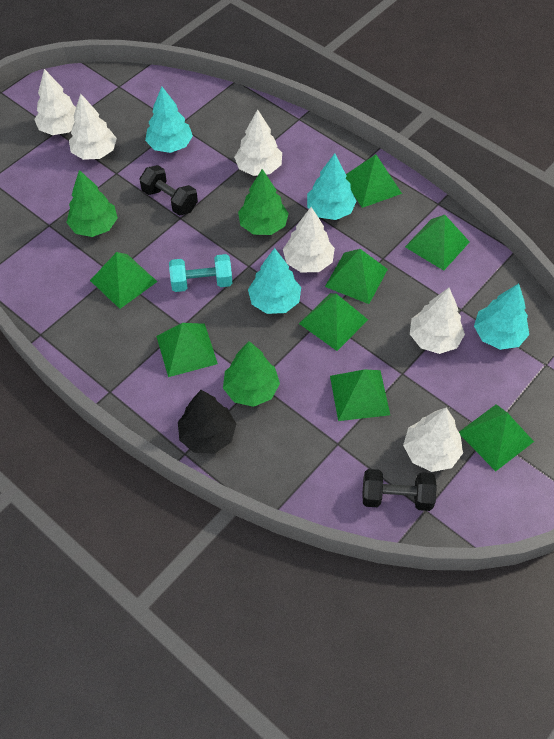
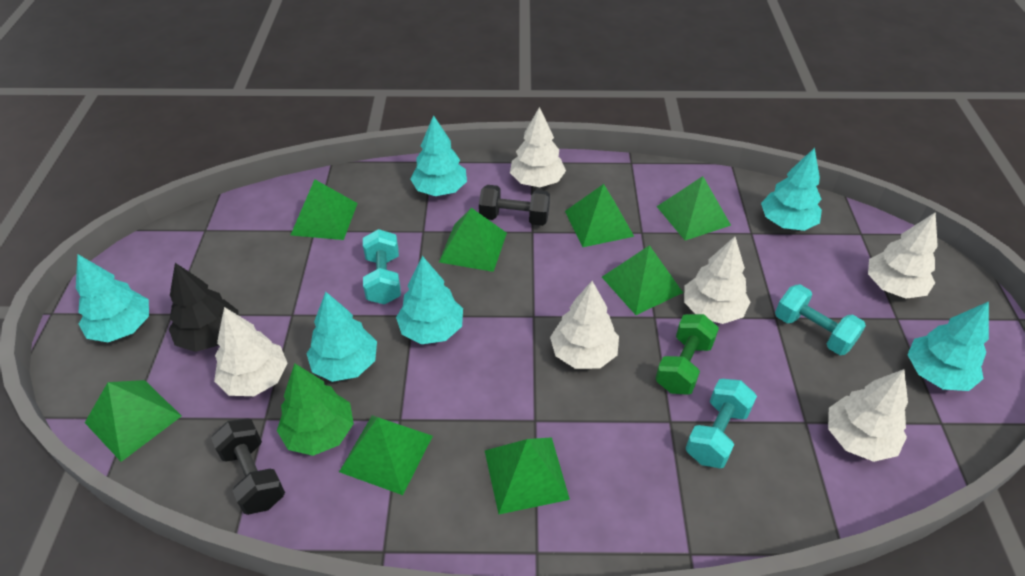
green dumbbell: 0 -> 1
green tree: 3 -> 1
turquoise dumbbell: 1 -> 3
turquoise tree: 4 -> 6

